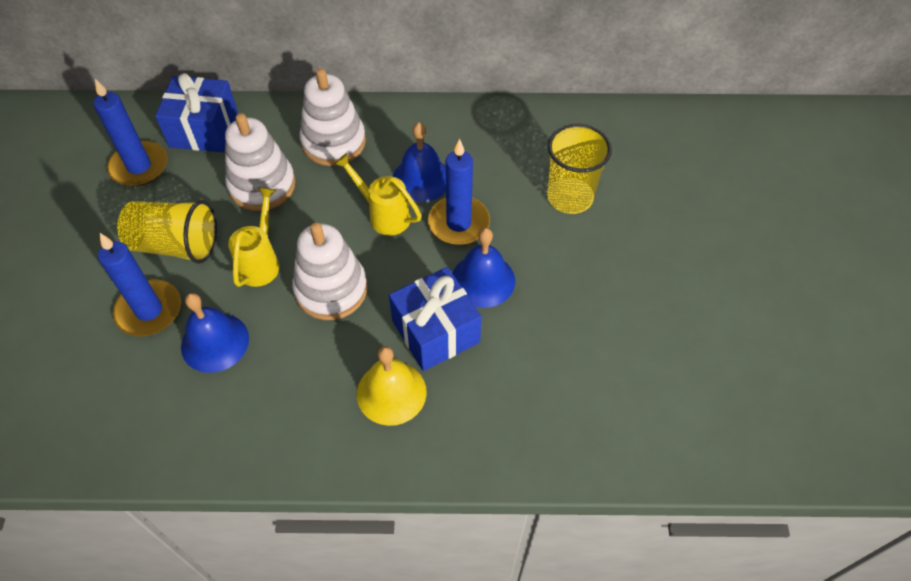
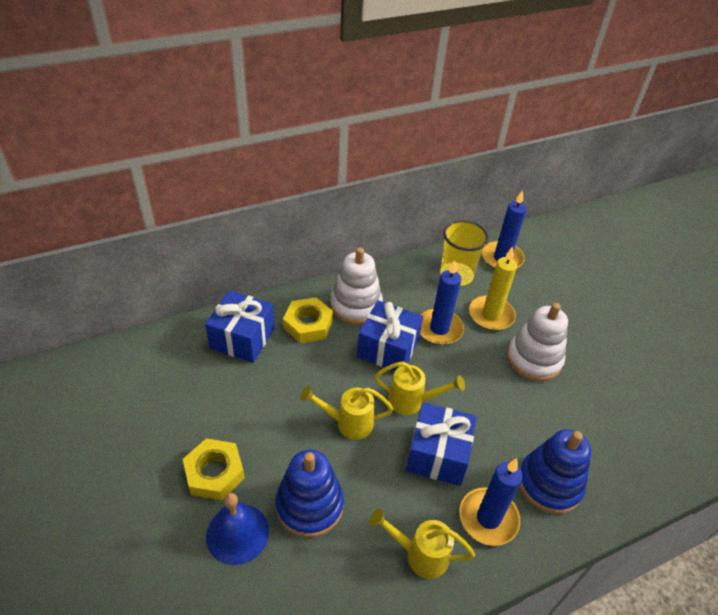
blue bell: 3 -> 1
blue gift: 2 -> 3
blue stacking toy: 0 -> 2
white stacking toy: 3 -> 2
yellow bell: 1 -> 0
yellow candle: 0 -> 1
yellow cup: 2 -> 1
yellow nut: 0 -> 2
yellow watering can: 2 -> 3

